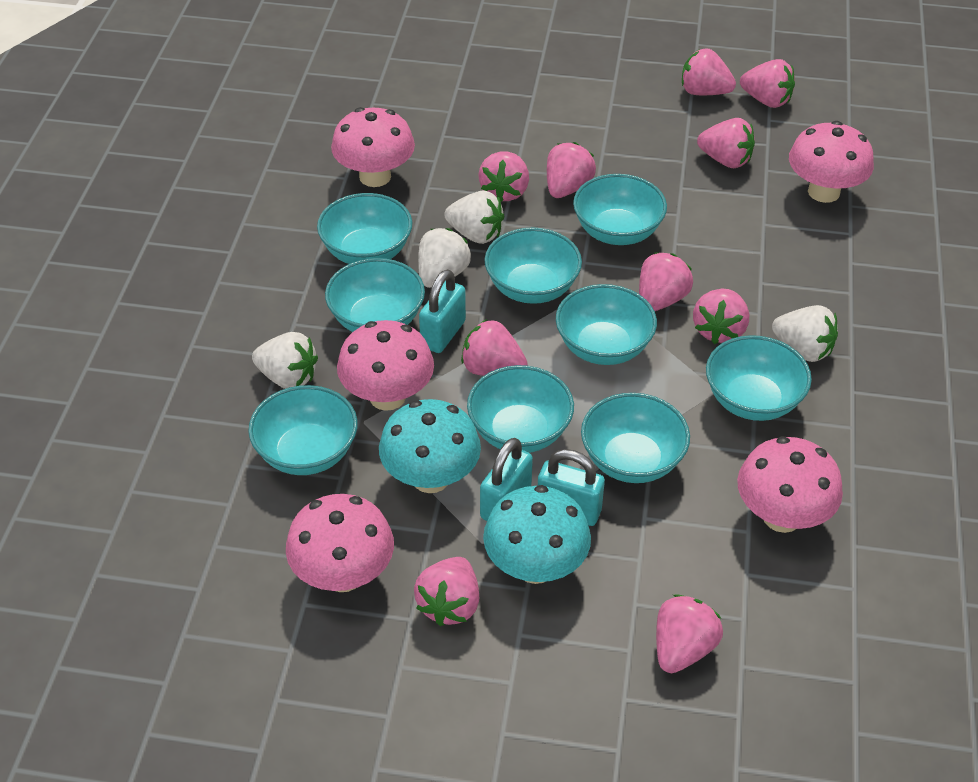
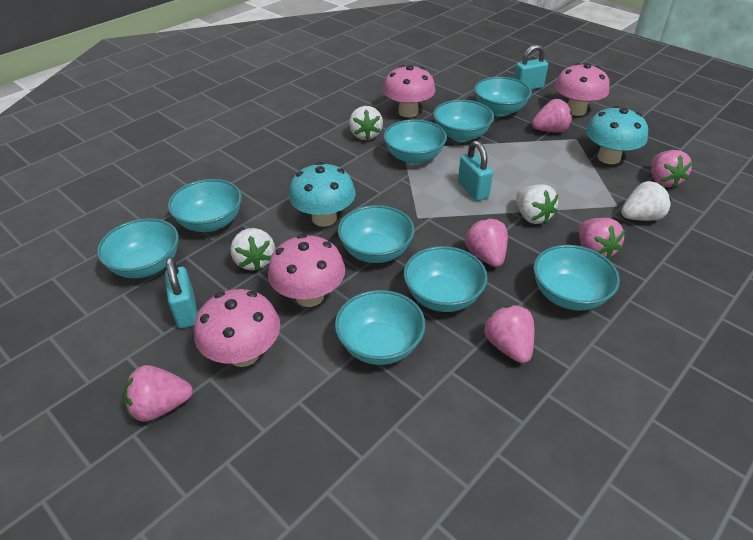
pink mushroom: 5 -> 4
pink strawberry: 10 -> 6

